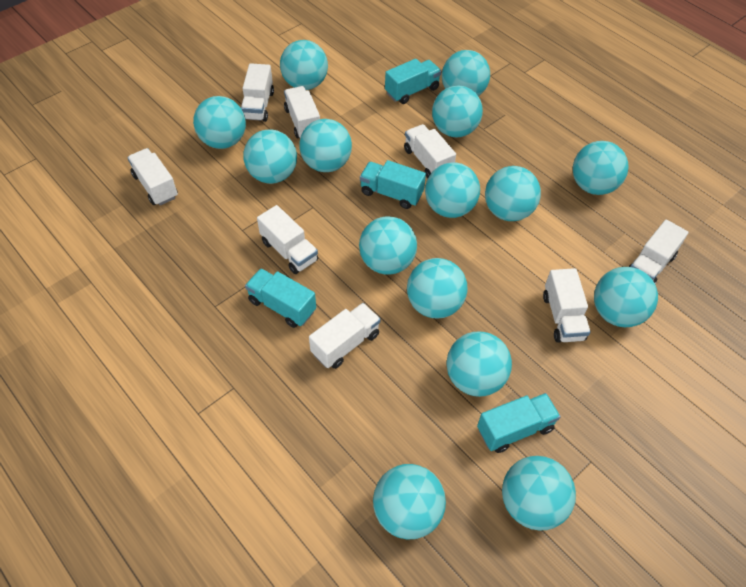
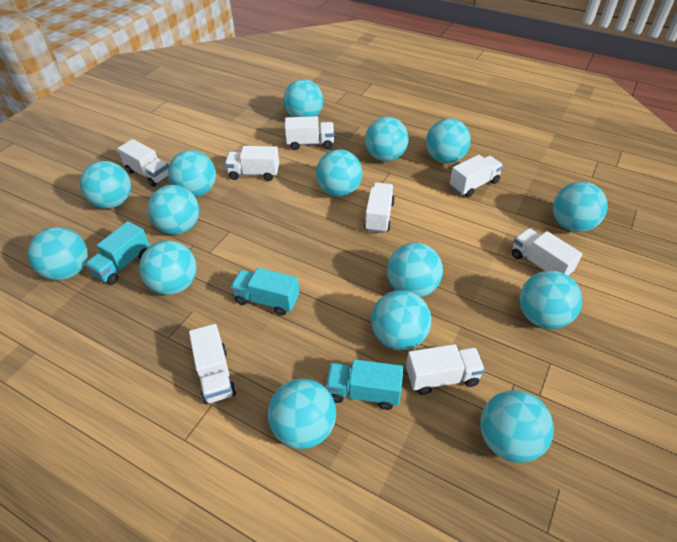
turquoise truck: 4 -> 3

